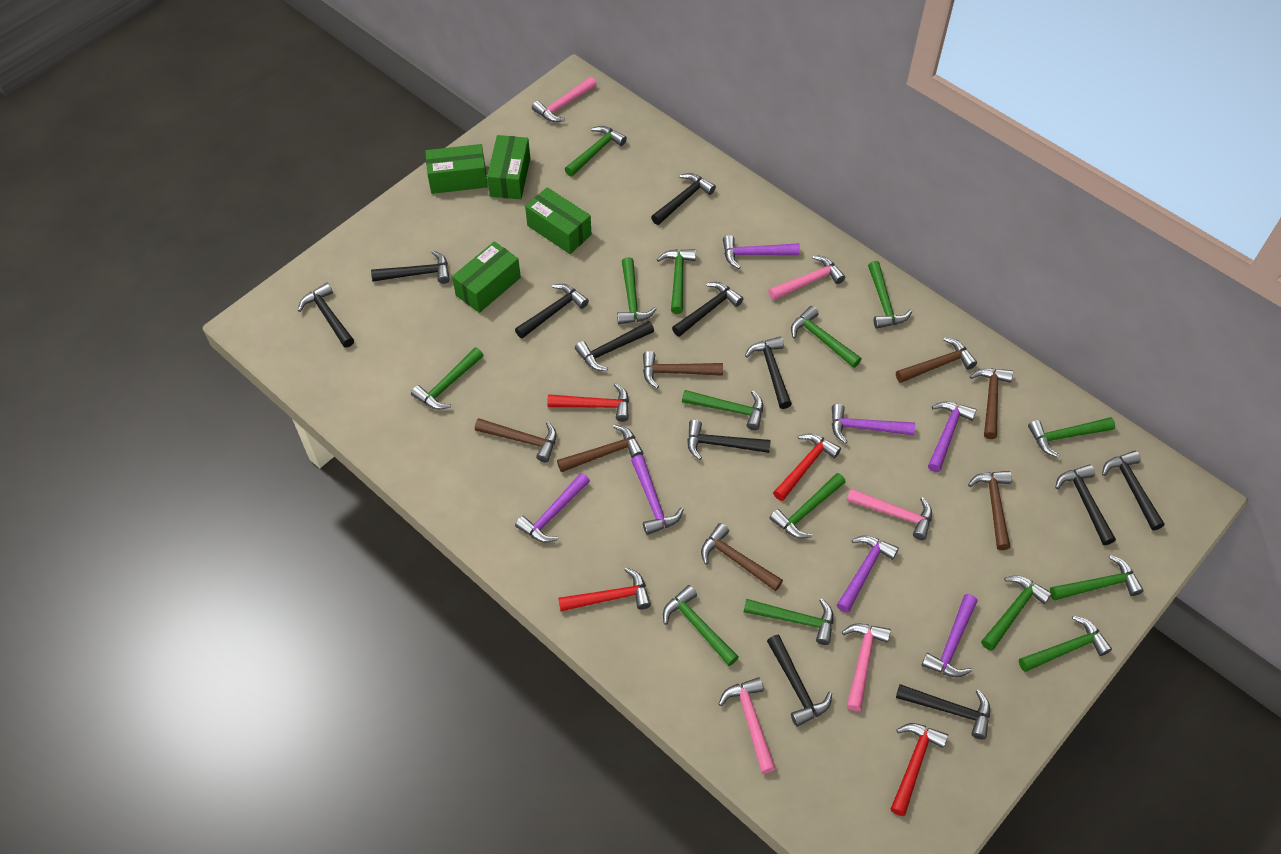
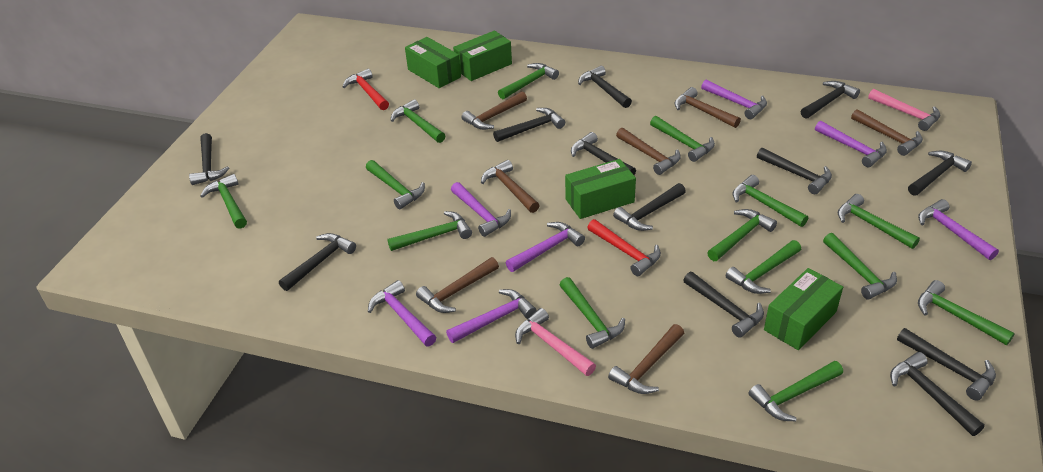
pink hammer: 5 -> 2
red hammer: 4 -> 2

